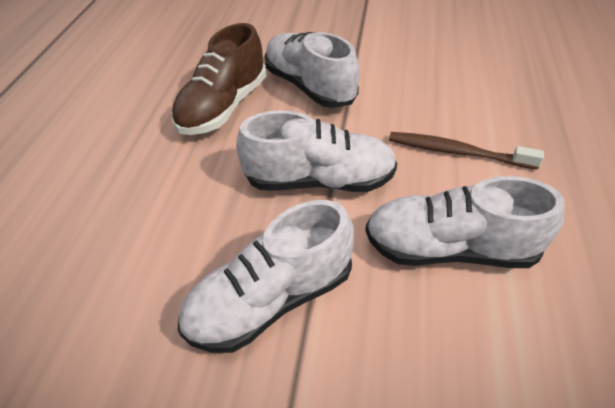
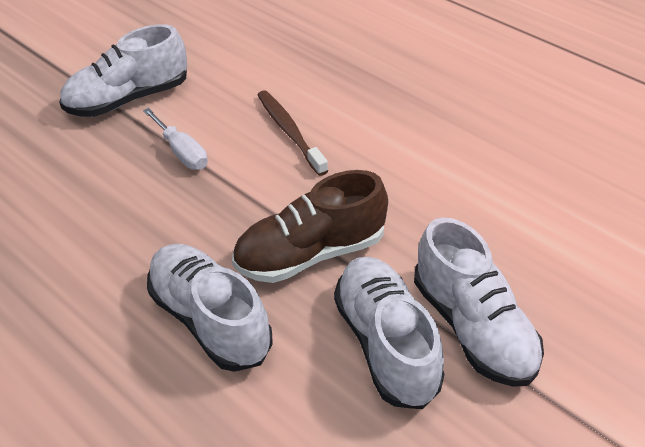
white screwdriver: 0 -> 1

